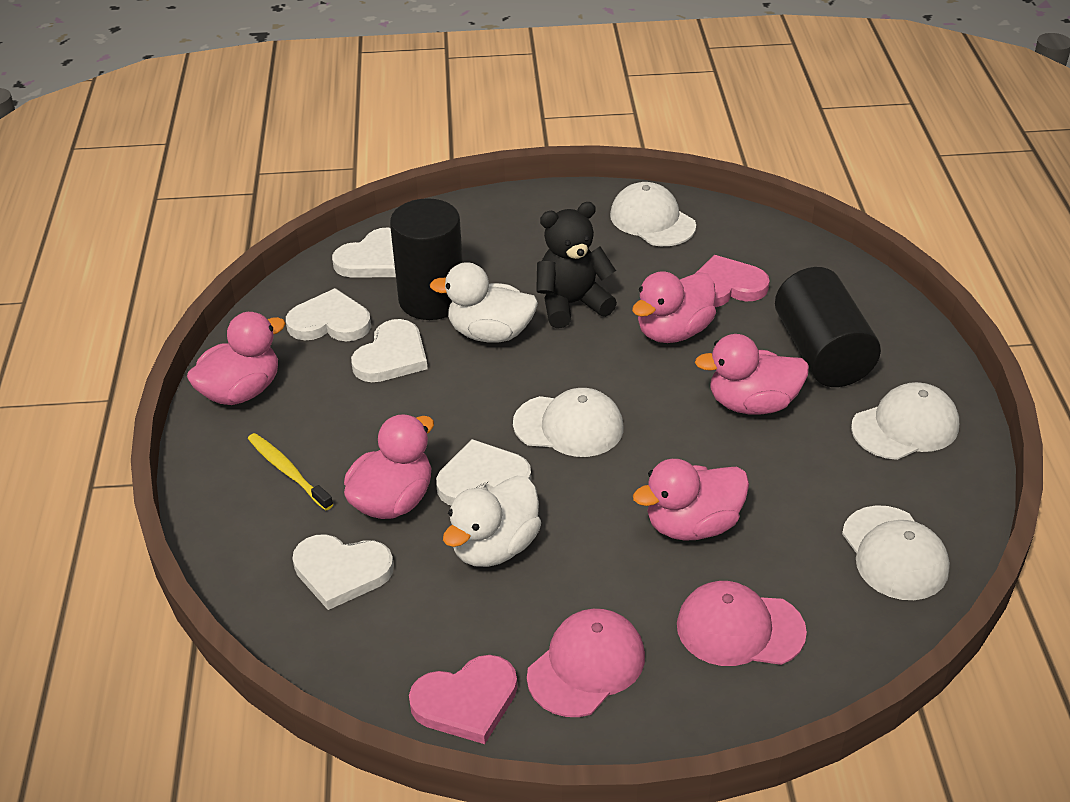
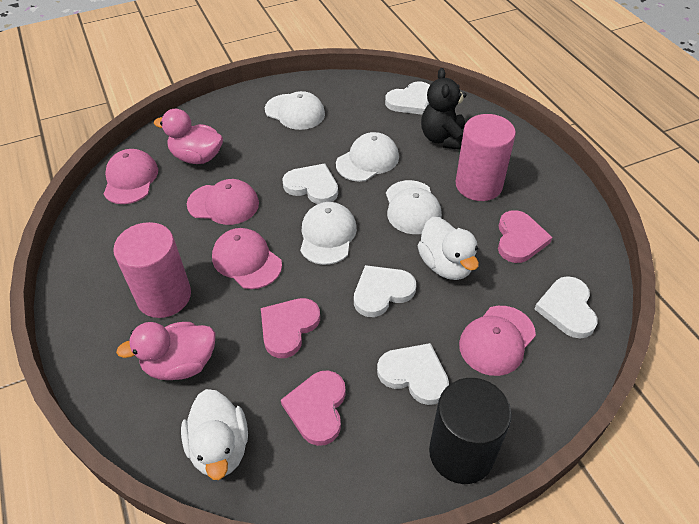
black cylinder: 2 -> 1
pink cap: 2 -> 4
pink cylinder: 0 -> 2
pink duck: 5 -> 2
pink heart: 2 -> 3
yellow toothbrush: 1 -> 0

